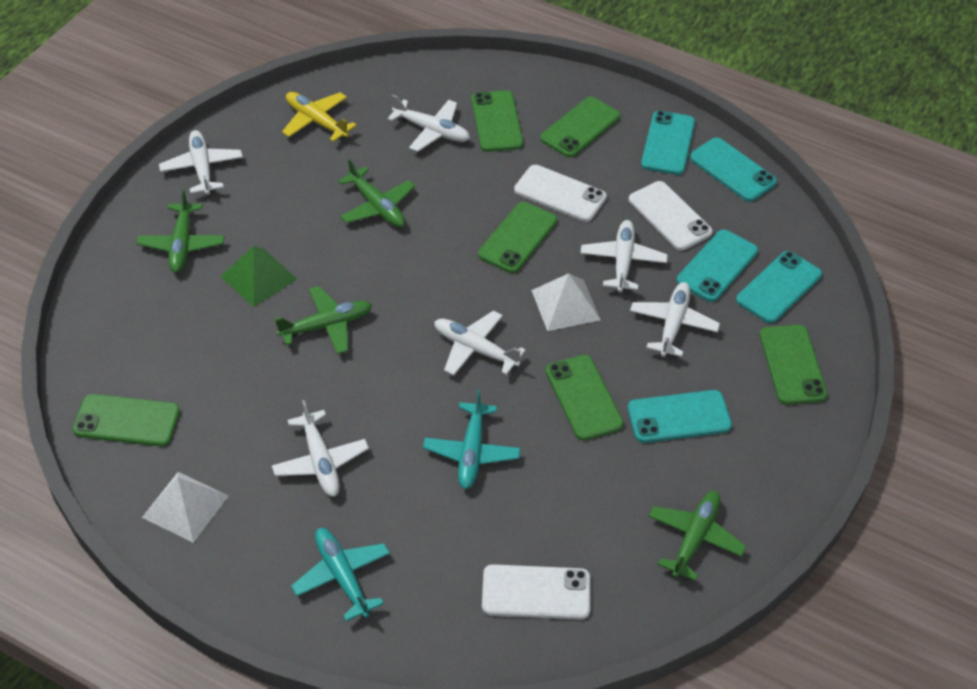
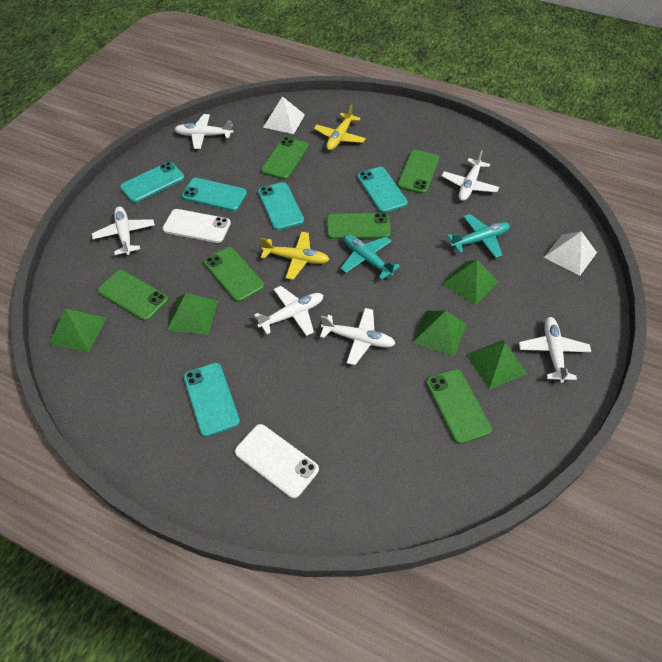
green plane: 4 -> 0
green pyramid: 1 -> 5
white phone: 3 -> 2
yellow plane: 1 -> 2

